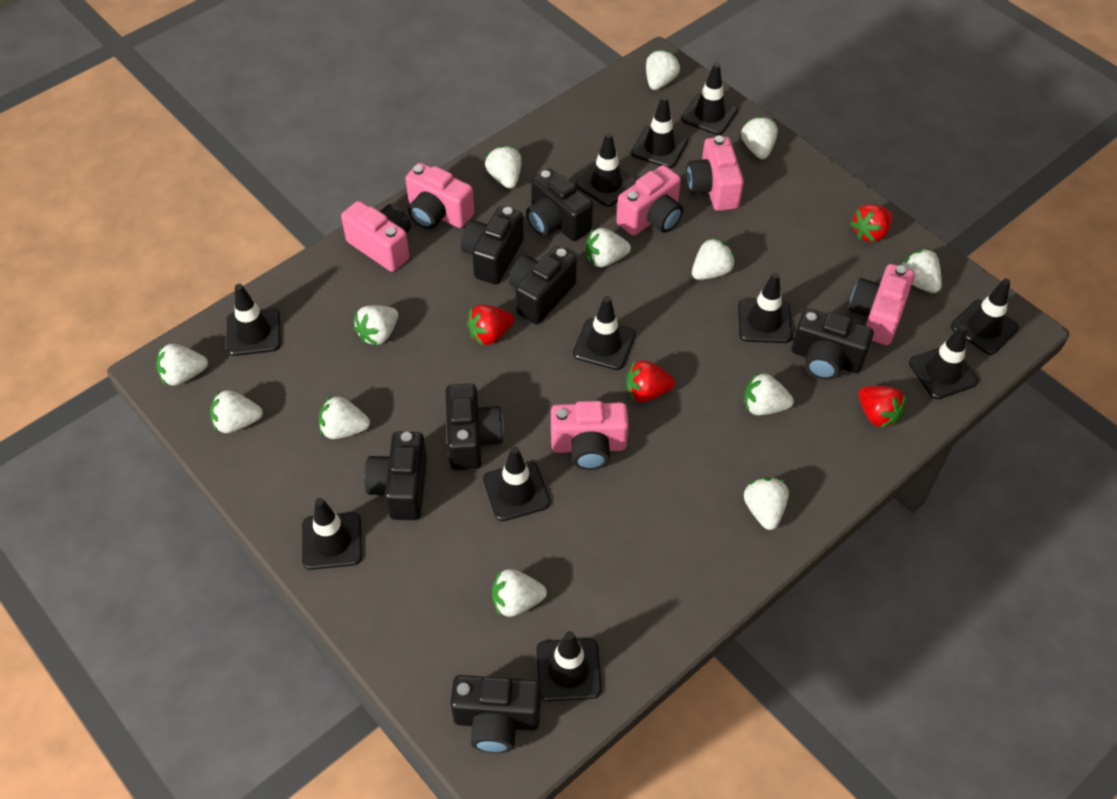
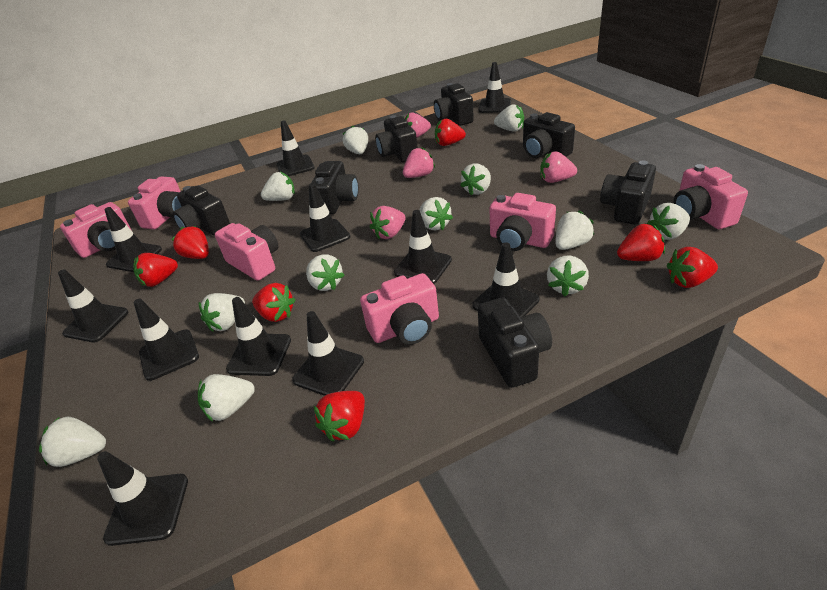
pink strawberry: 0 -> 4
red strawberry: 4 -> 7
white strawberry: 13 -> 12

